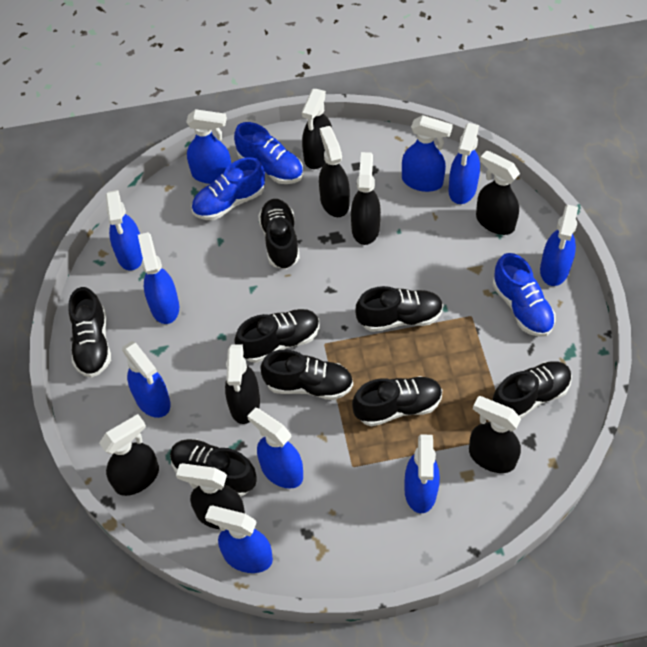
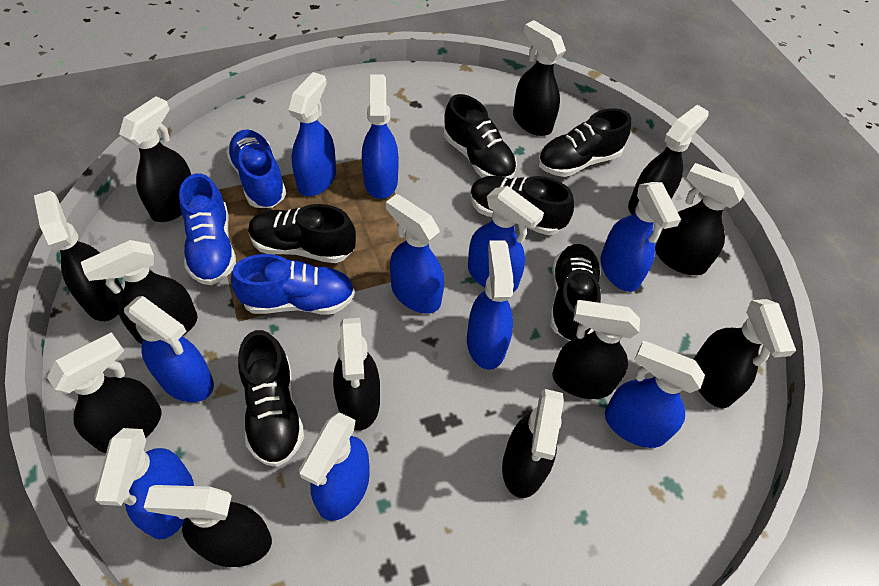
black shoe: 8 -> 6
black spray bottle: 8 -> 12

